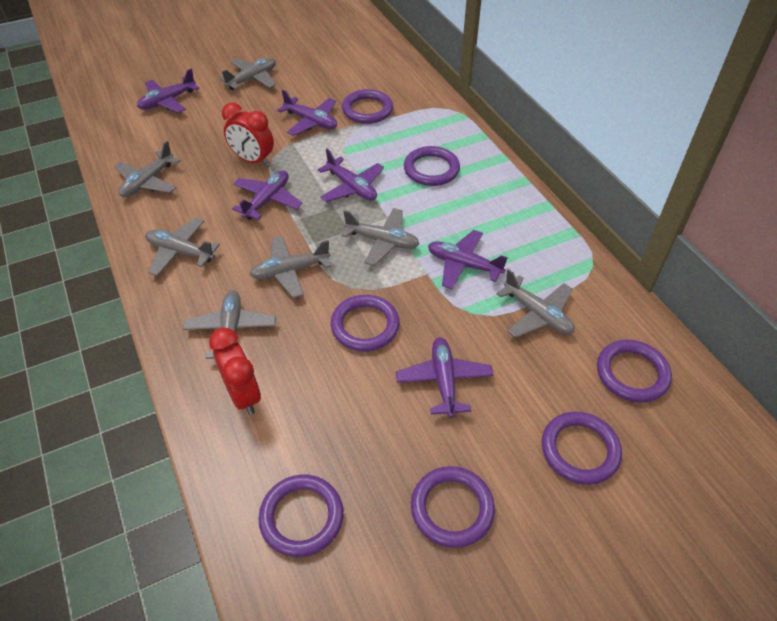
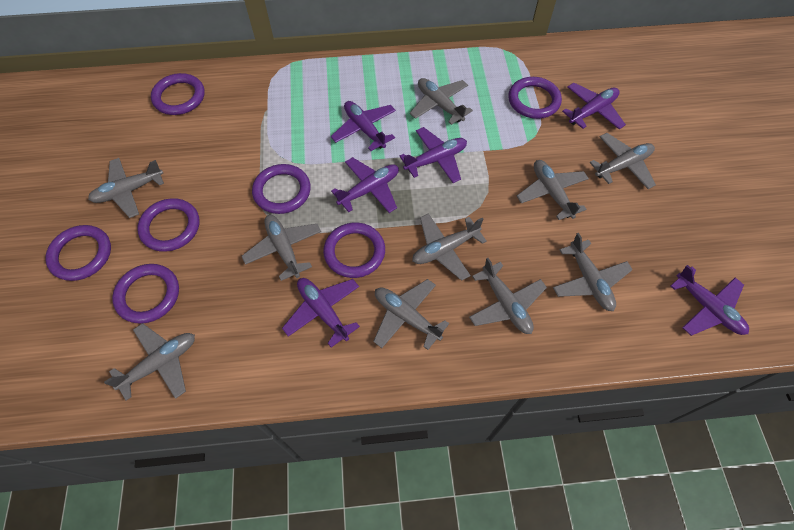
grey plane: 7 -> 10
red clock: 2 -> 0

